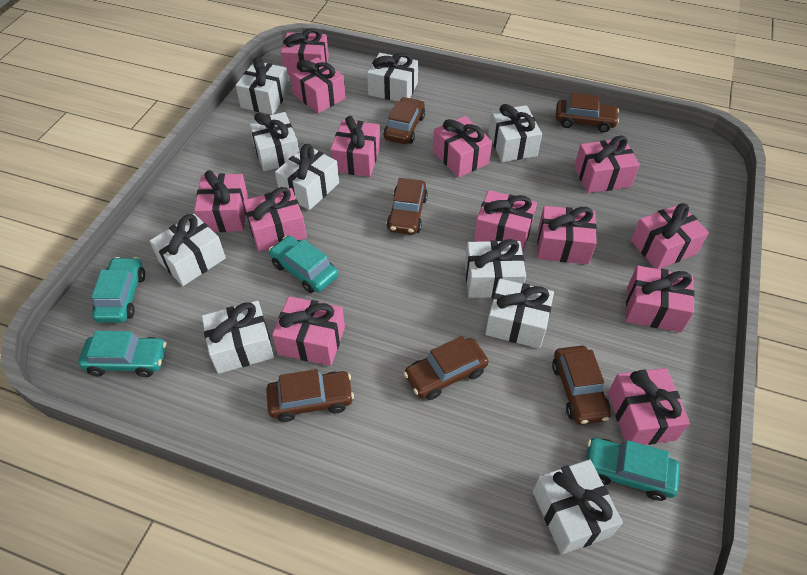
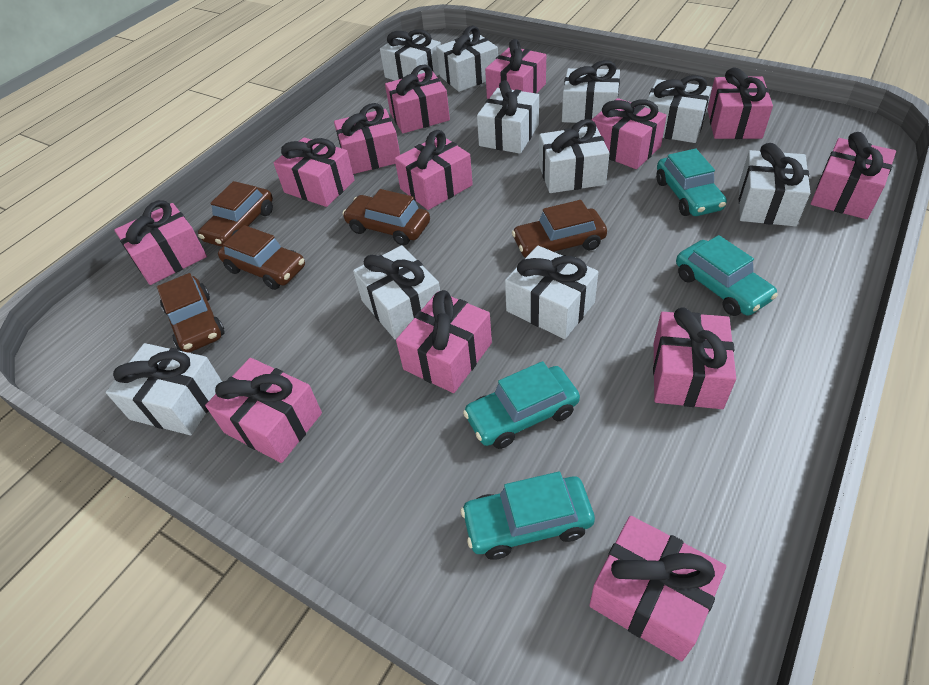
brown car: 6 -> 5

